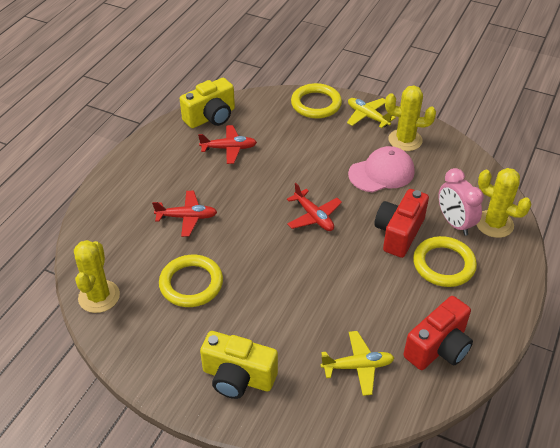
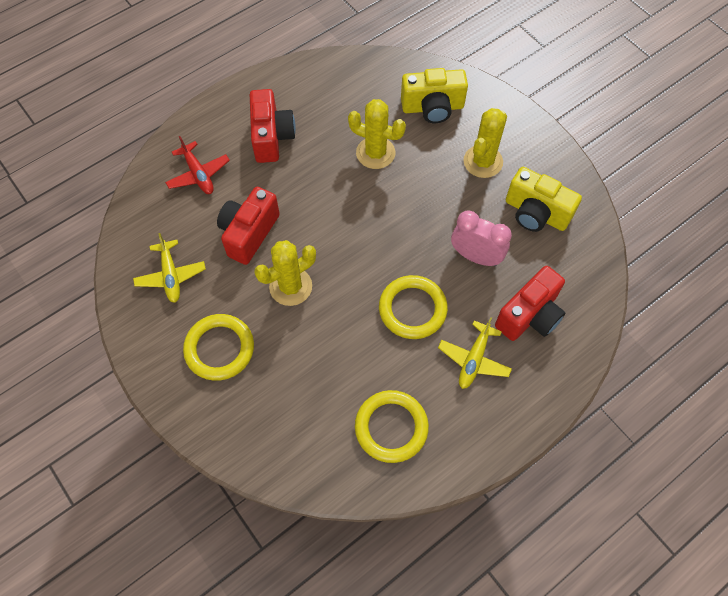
pink cap: 1 -> 0
red camera: 2 -> 3
red plane: 3 -> 1

